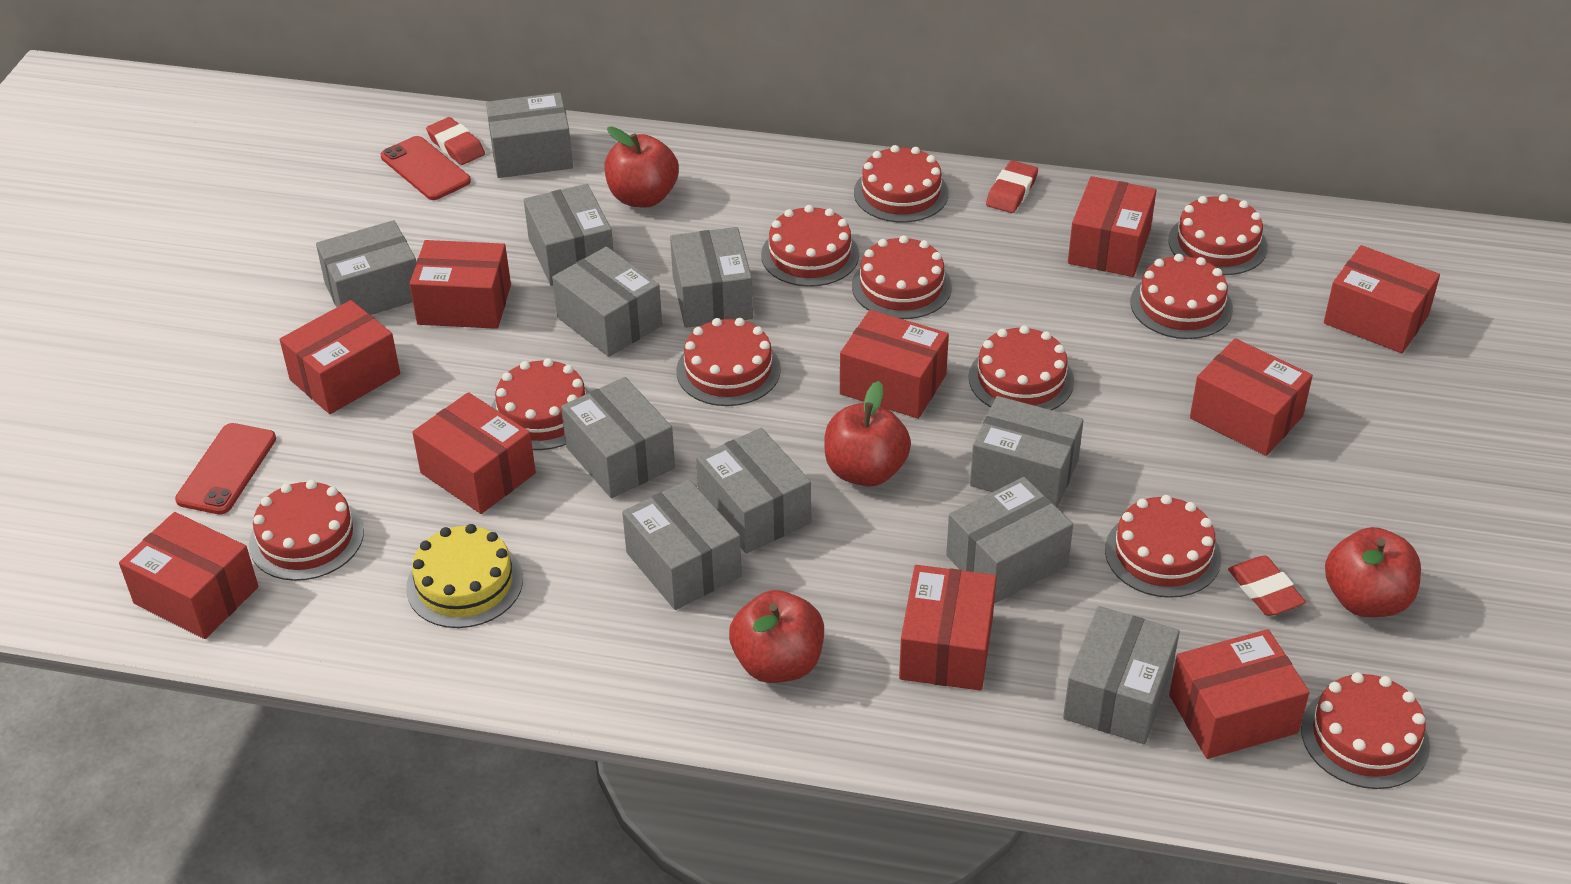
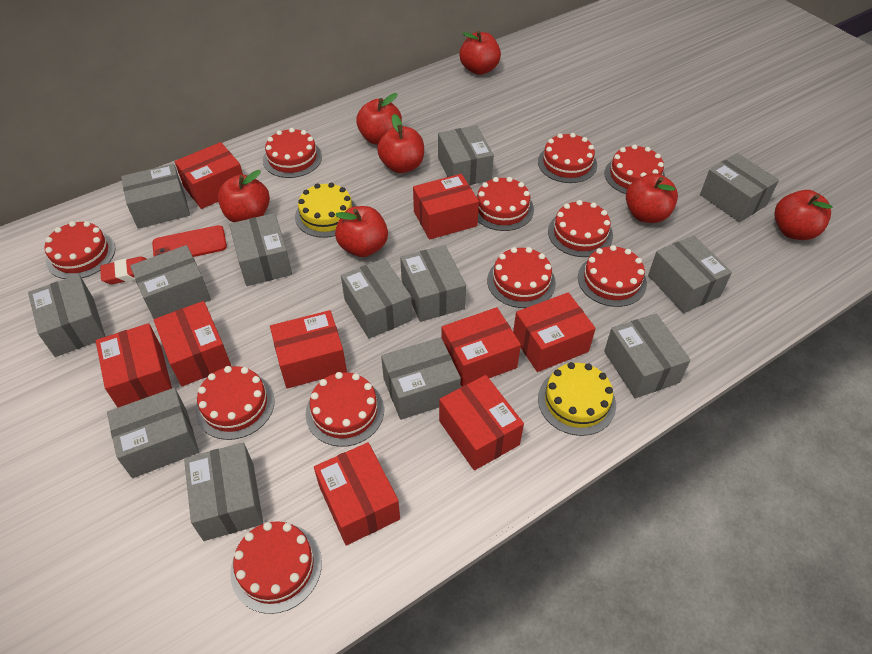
grey box: 11 -> 13
red apple: 4 -> 7
red box: 10 -> 9
red eraser: 3 -> 1
red phone: 2 -> 1
yellow cake: 1 -> 2

